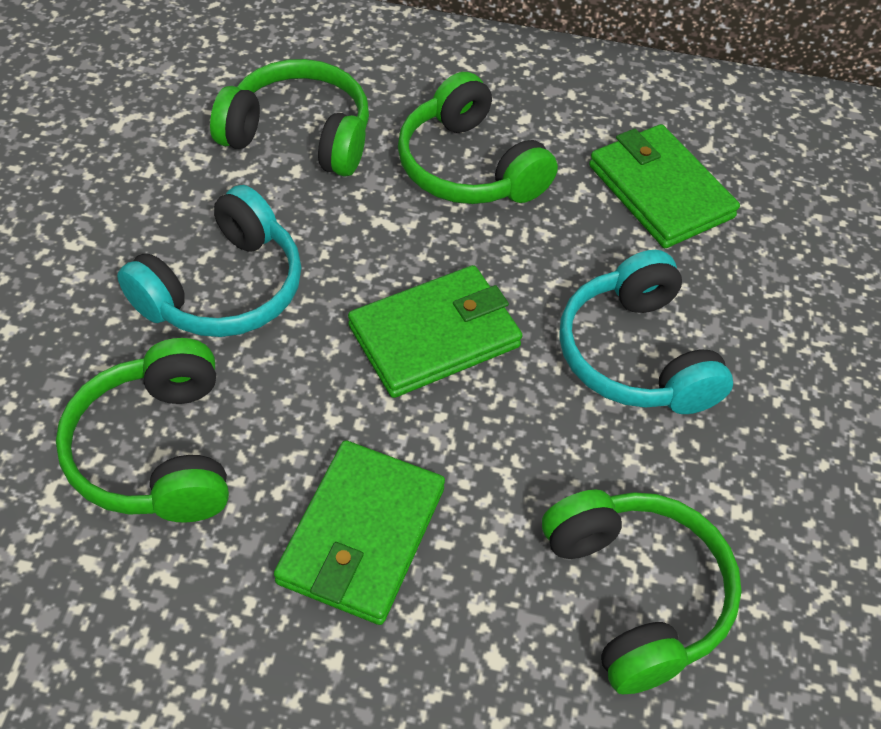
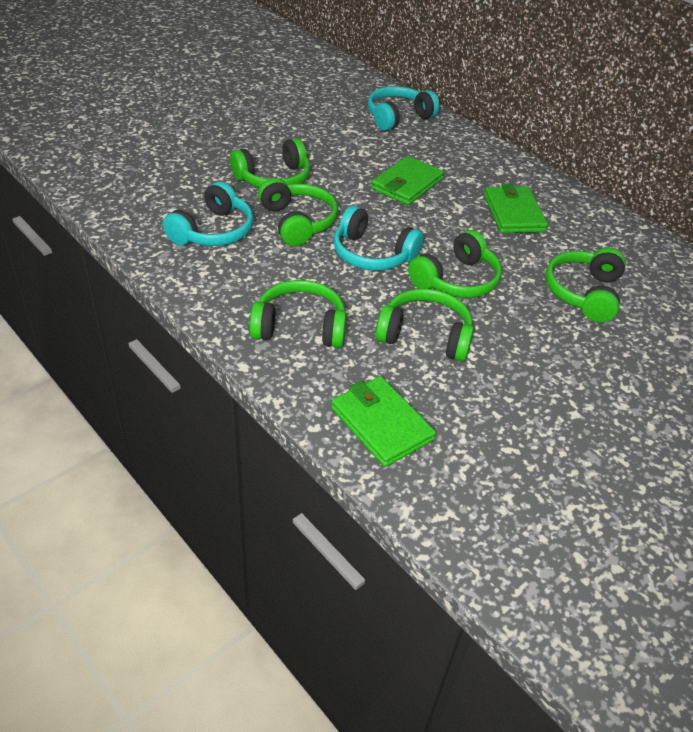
green headphones: 4 -> 6
turquoise headphones: 2 -> 3

